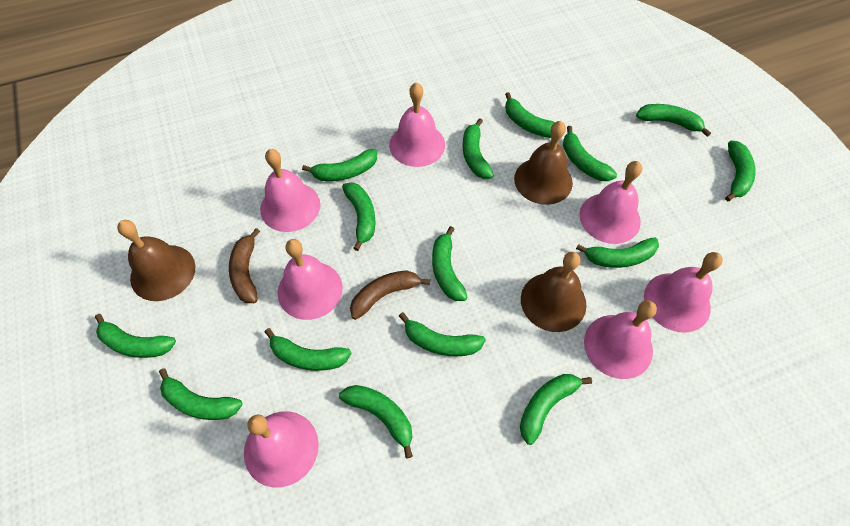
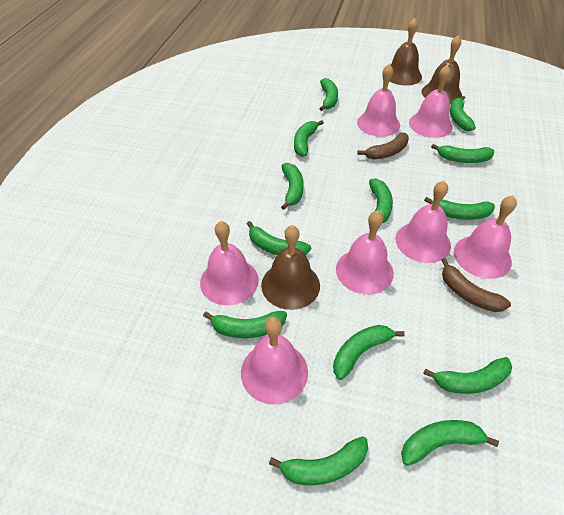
green banana: 15 -> 13

